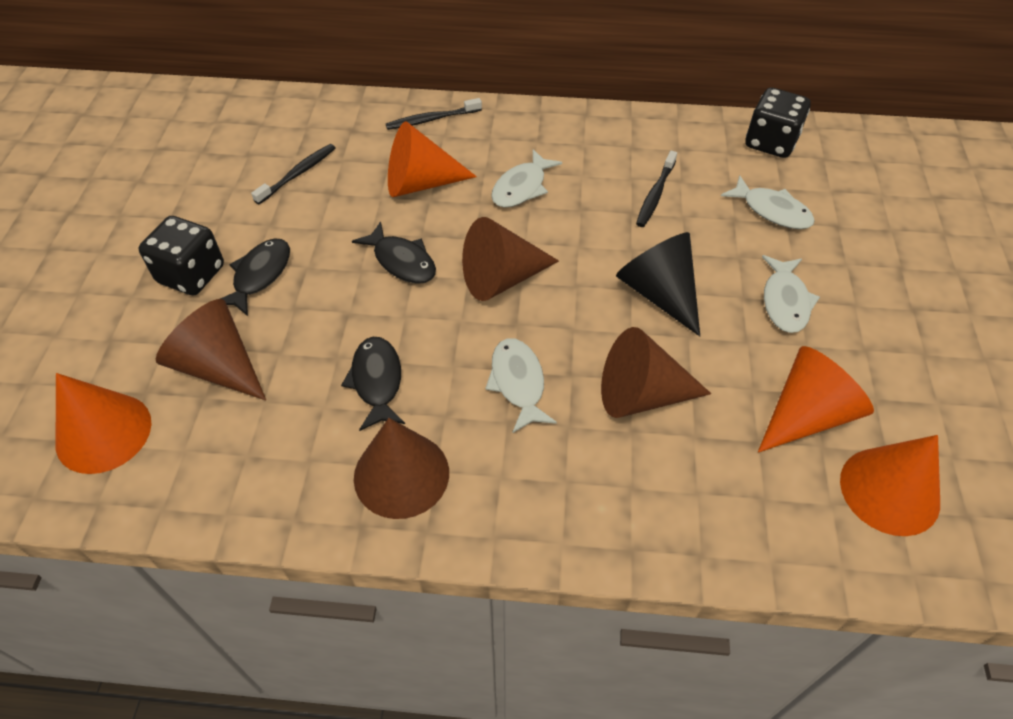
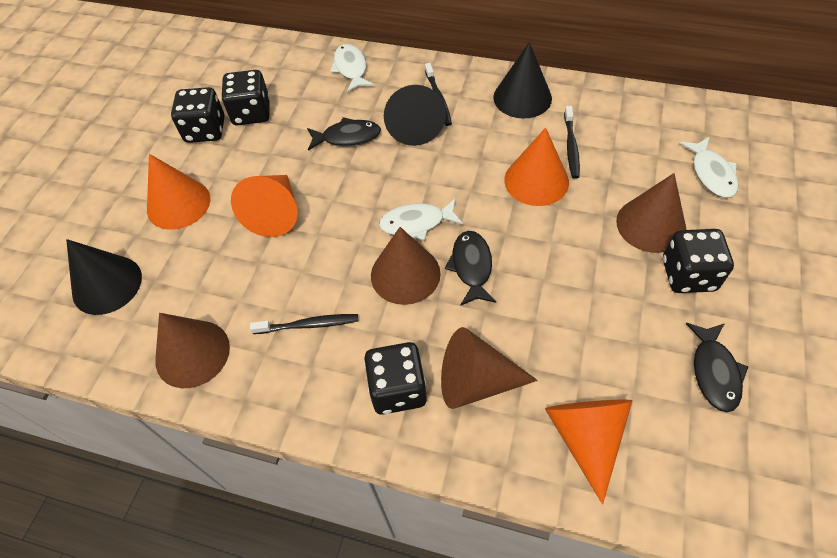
black cone: 1 -> 3
black dice: 2 -> 4
white fish: 4 -> 3

